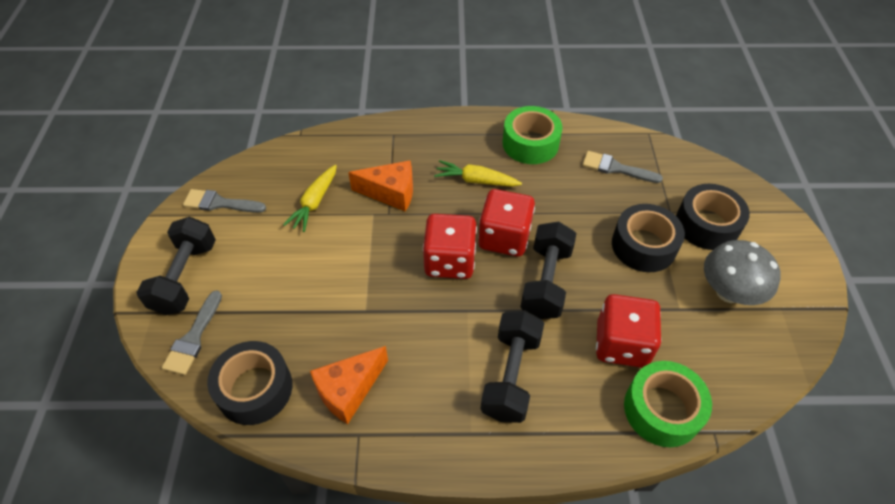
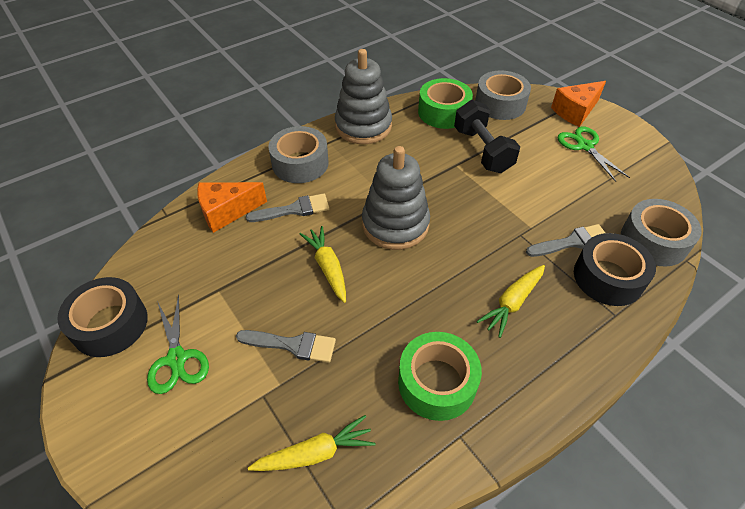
black dumbbell: 3 -> 1
black tape: 3 -> 2
green scissors: 0 -> 2
grey mushroom: 1 -> 0
grey stacking toy: 0 -> 2
grey tape: 0 -> 3
red dice: 3 -> 0
yellow carrot: 2 -> 3

